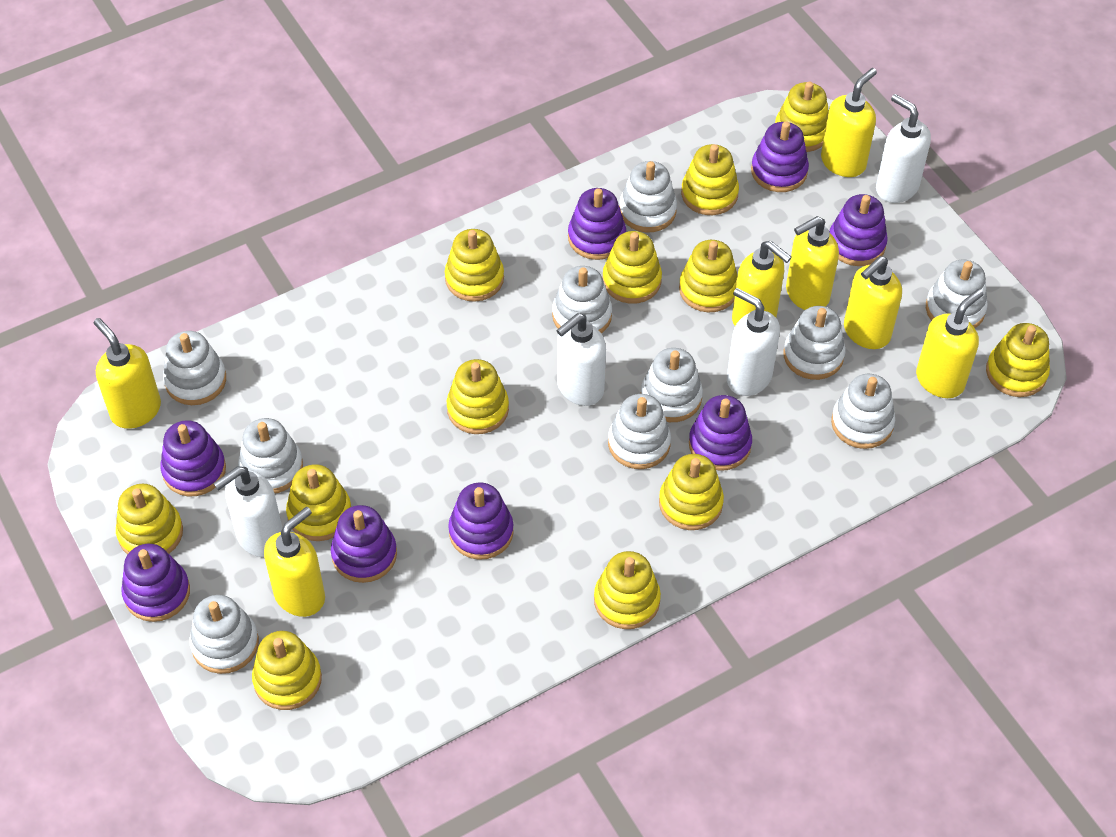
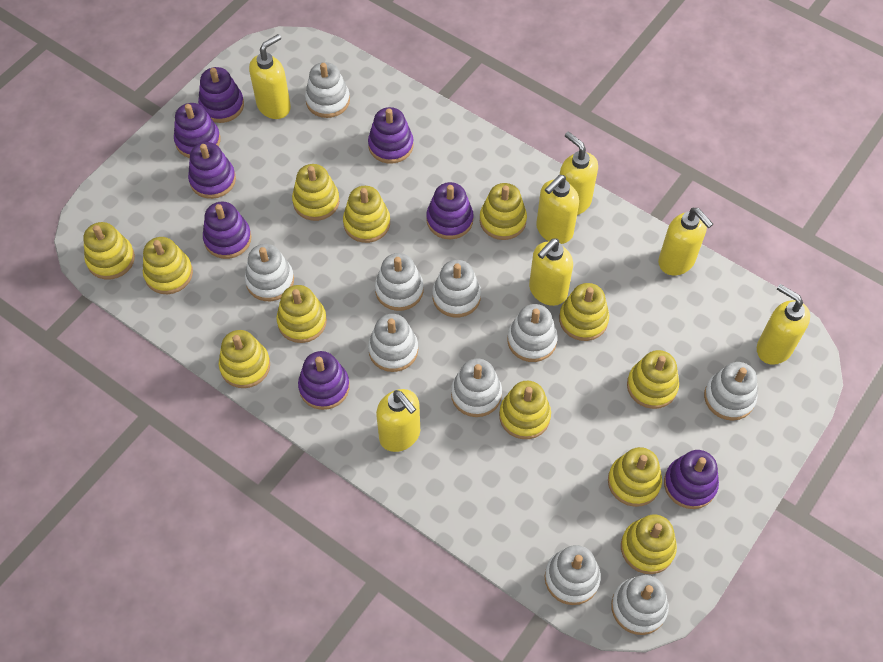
white soap dispenser: 4 -> 0

